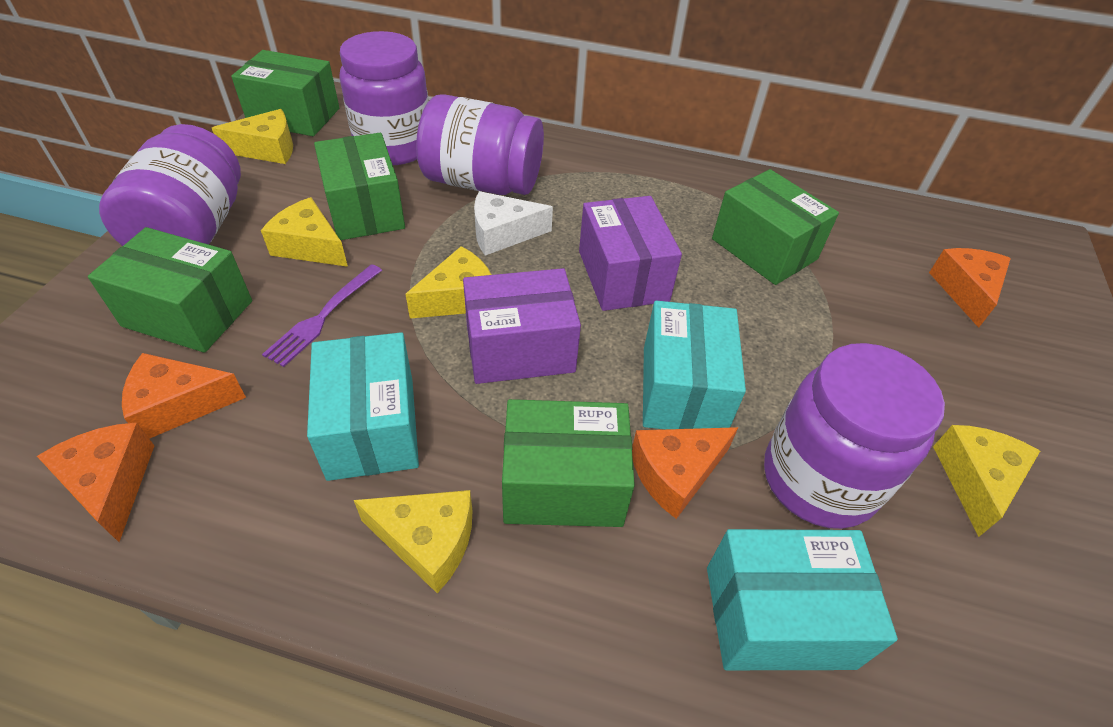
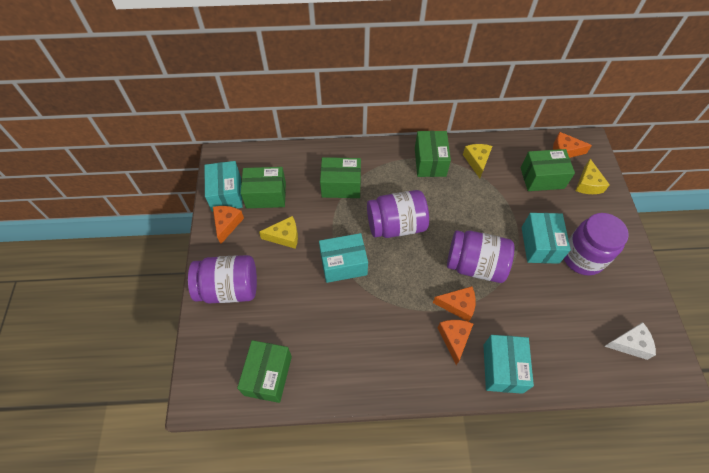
purple box: 2 -> 0
purple fork: 1 -> 0
turquoise box: 3 -> 4
yellow cheese: 5 -> 3

